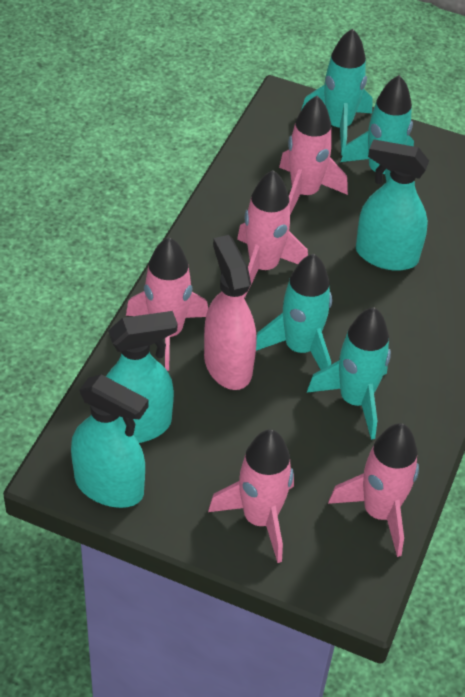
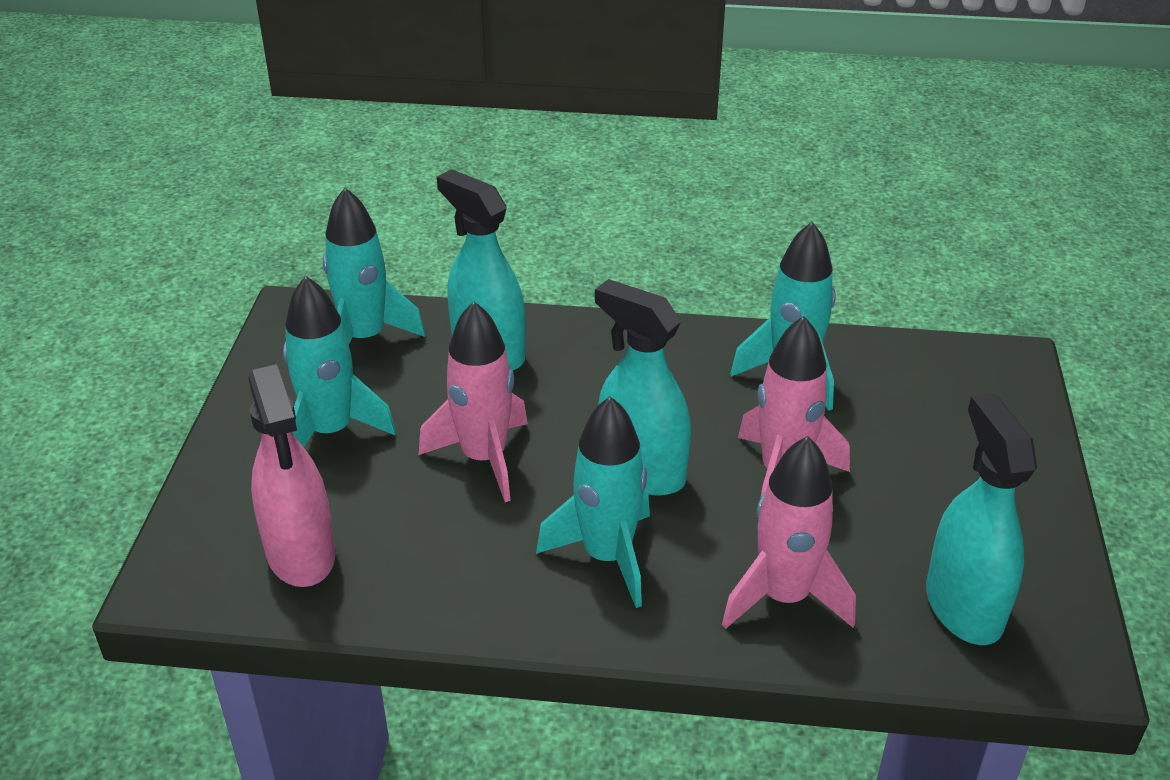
pink rocket: 5 -> 3

